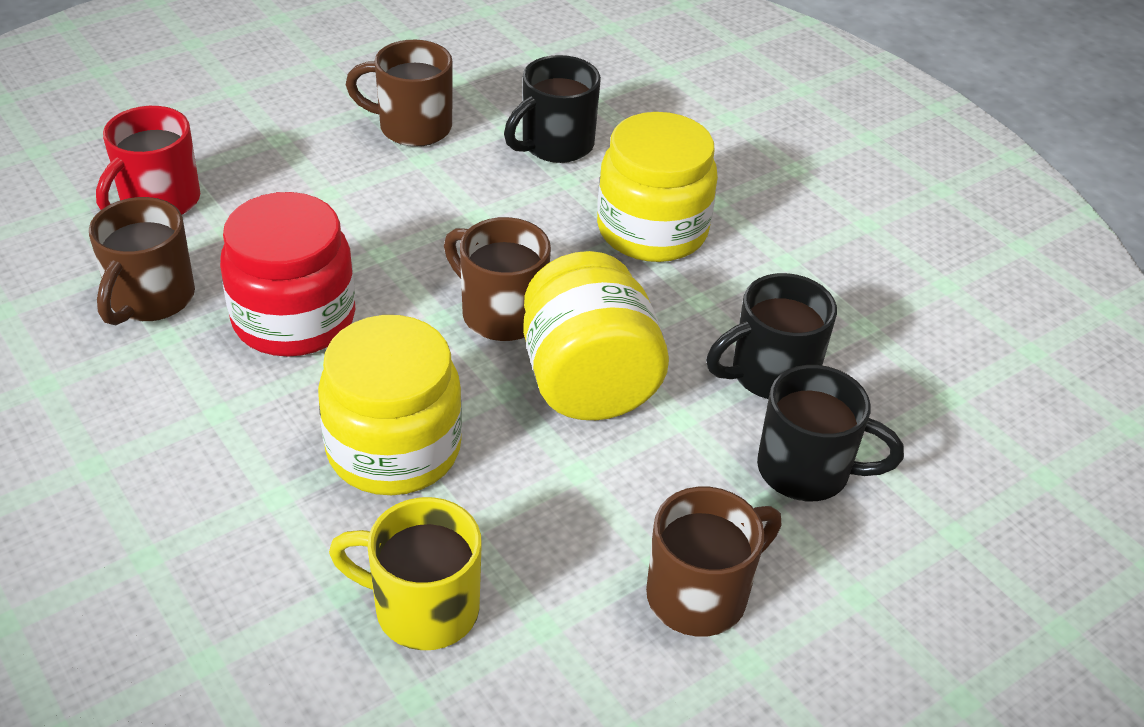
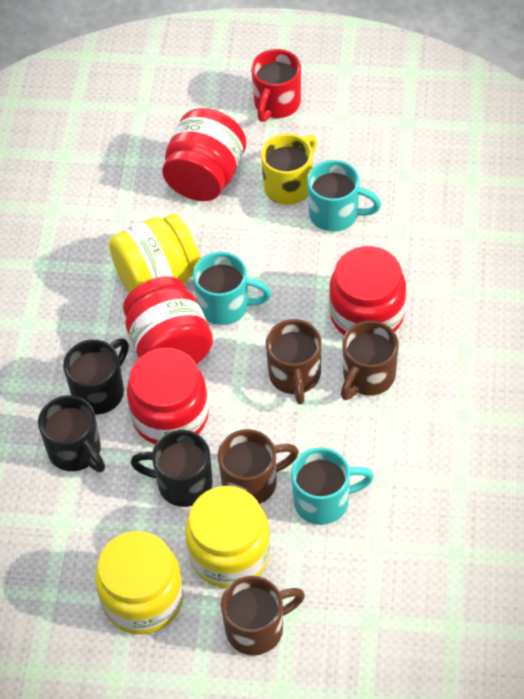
red jar: 1 -> 4
turquoise mug: 0 -> 3

